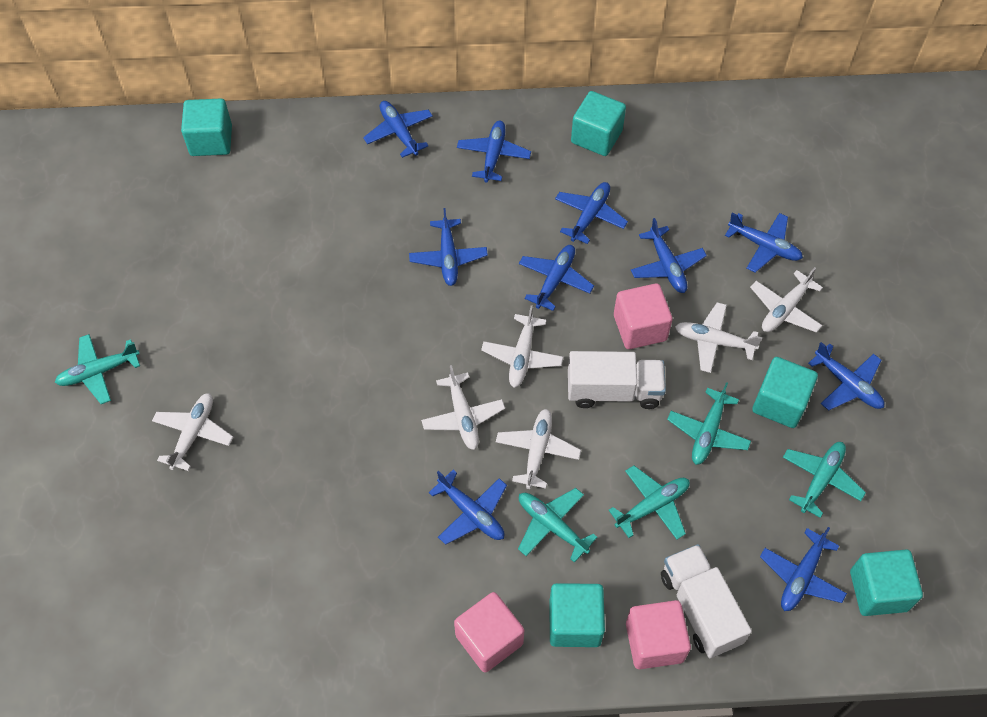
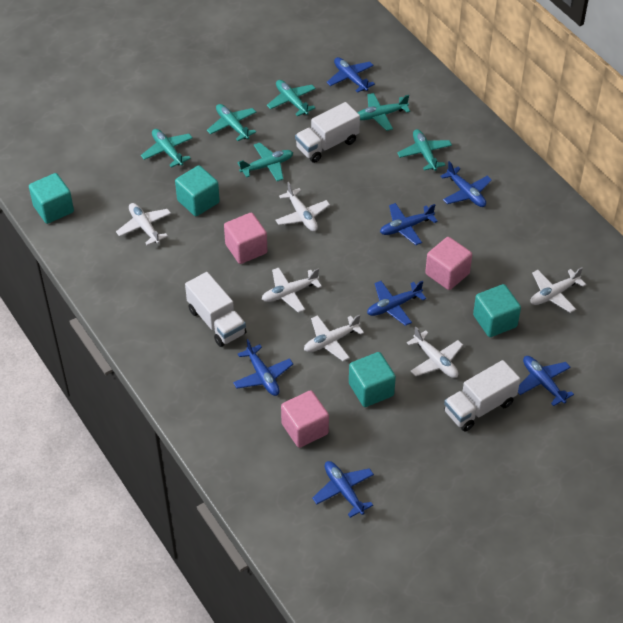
blue plane: 10 -> 7
turquoise cube: 5 -> 4
turquoise plane: 5 -> 6
white truck: 2 -> 3

